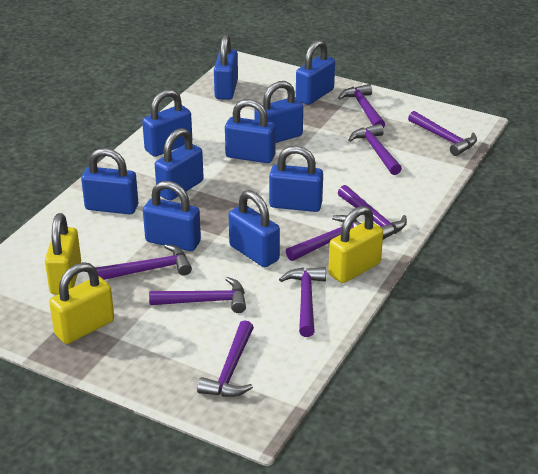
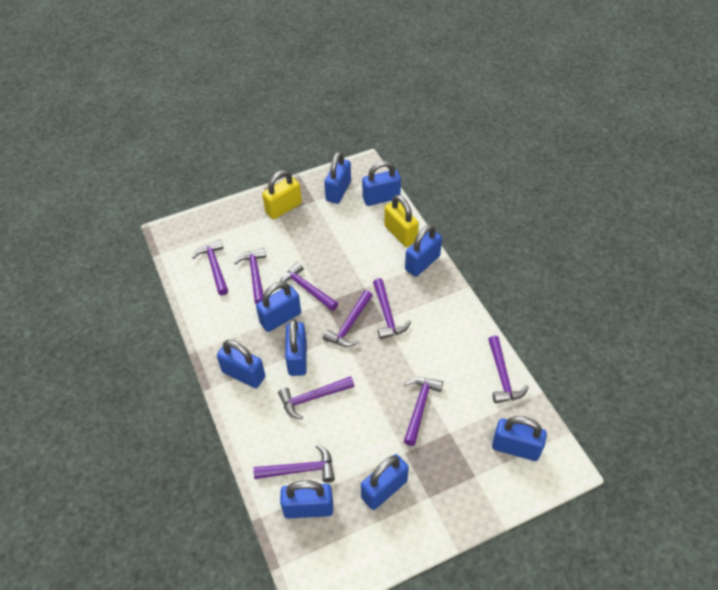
blue padlock: 10 -> 9
yellow padlock: 3 -> 2

